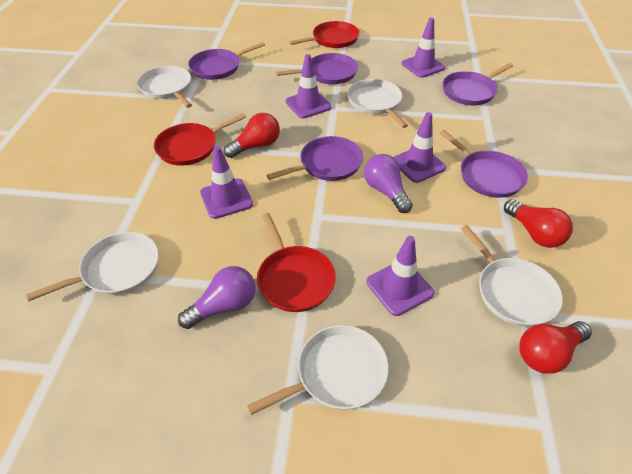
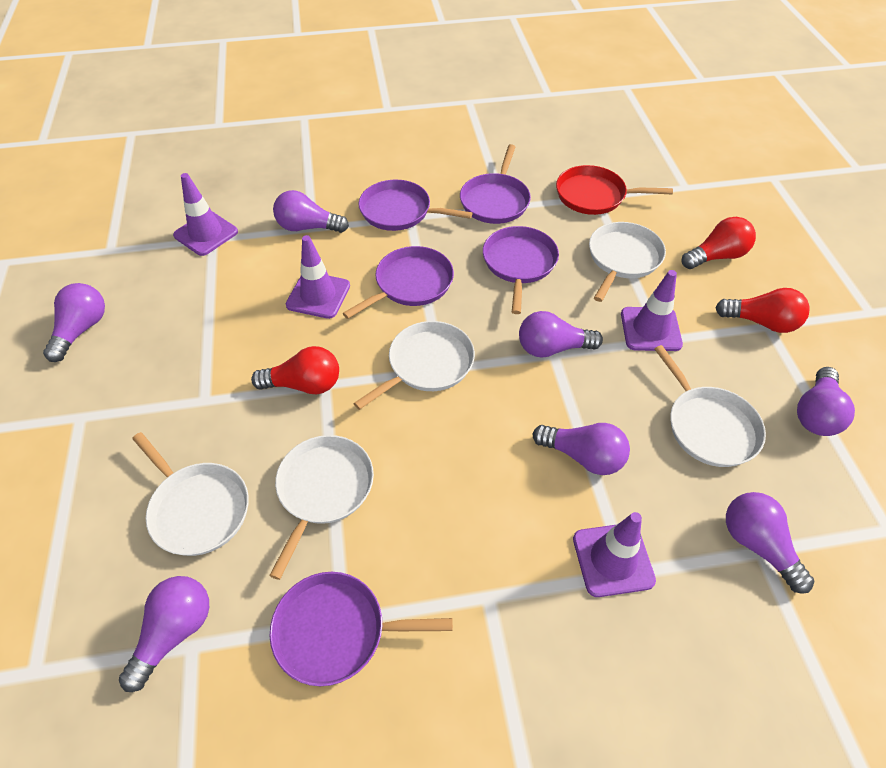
purple light bulb: 2 -> 7
purple traffic cone: 5 -> 4
red pan: 3 -> 1

